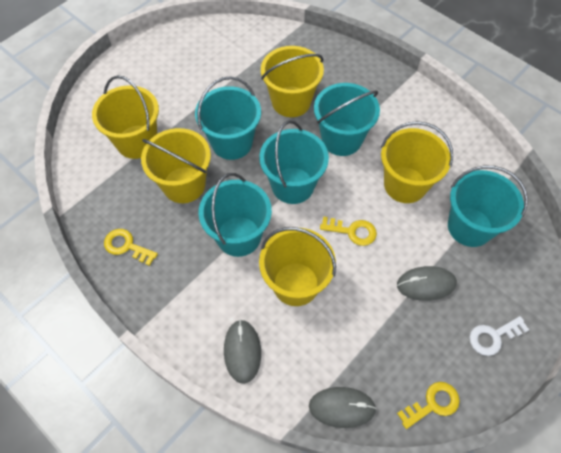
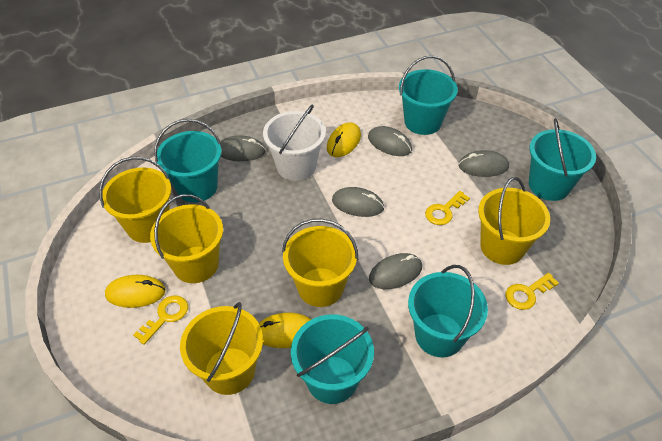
grey mouse: 3 -> 5
white bucket: 0 -> 1
white key: 1 -> 0
yellow mouse: 0 -> 3

